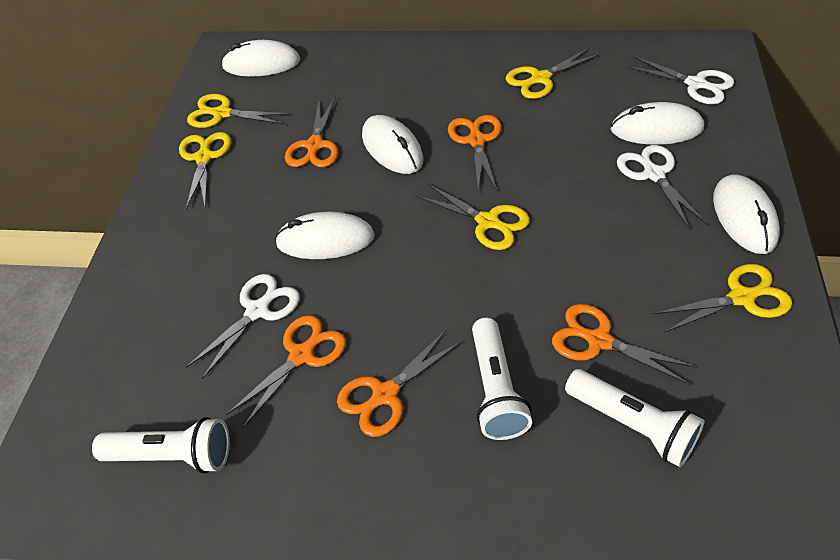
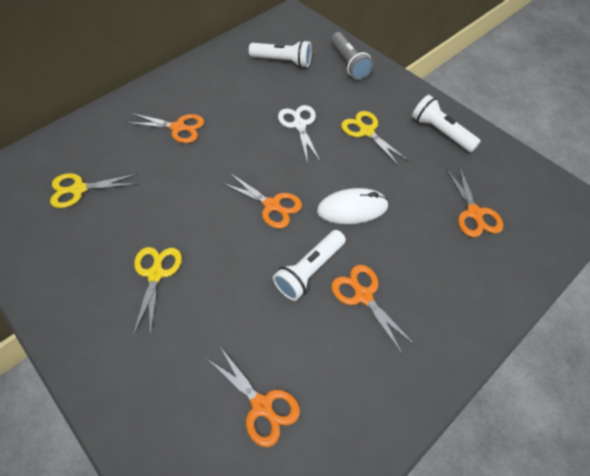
grey flashlight: 0 -> 1
white mouse: 5 -> 1
white scissors: 3 -> 1
yellow scissors: 5 -> 3

